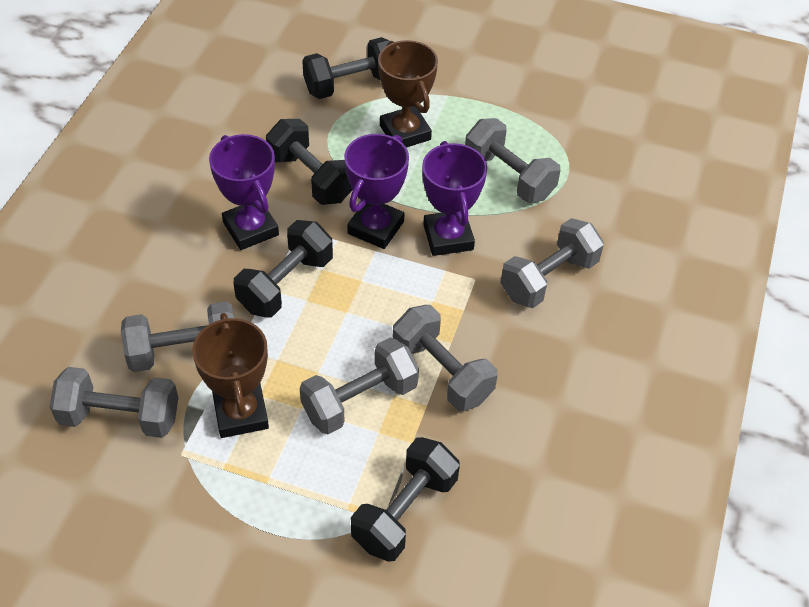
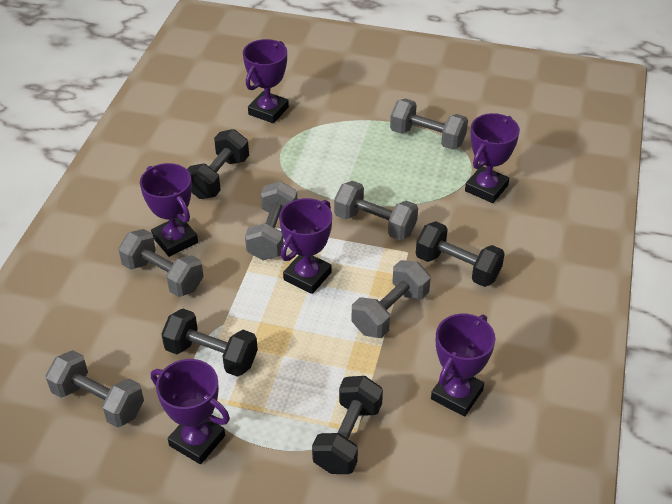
brown trophy: 2 -> 0
purple trophy: 3 -> 6

